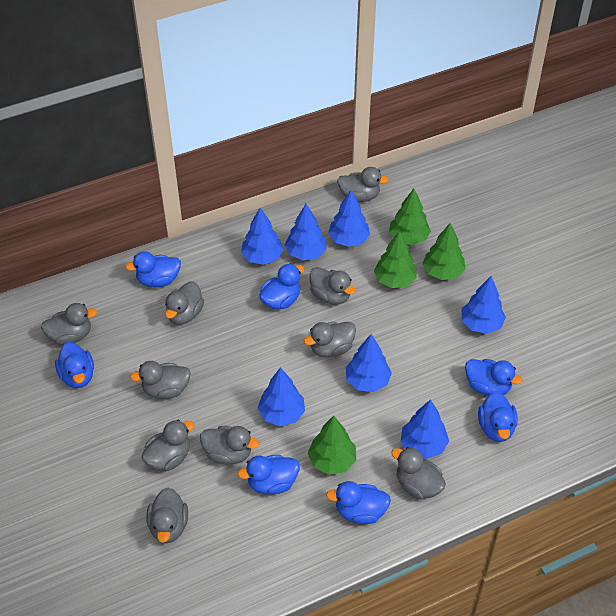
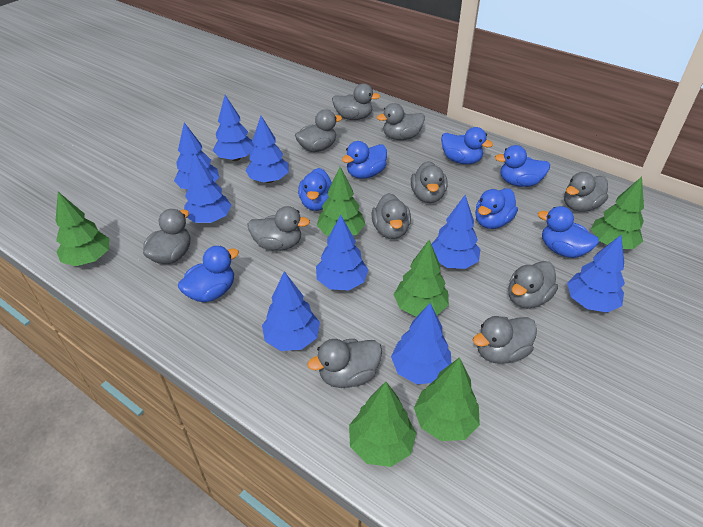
blue tree: 7 -> 9
green tree: 4 -> 6
grey duck: 10 -> 11

